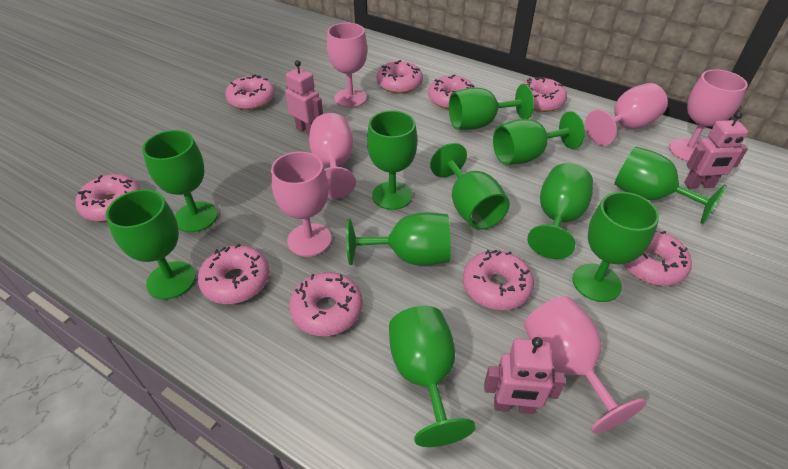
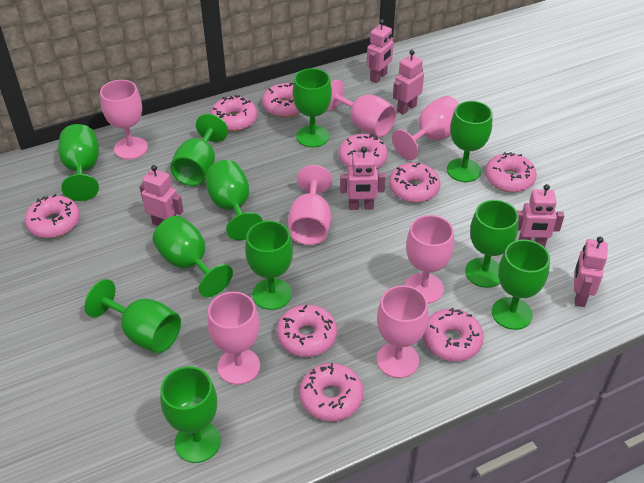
pink goblet: 6 -> 7
pink robot: 3 -> 6

